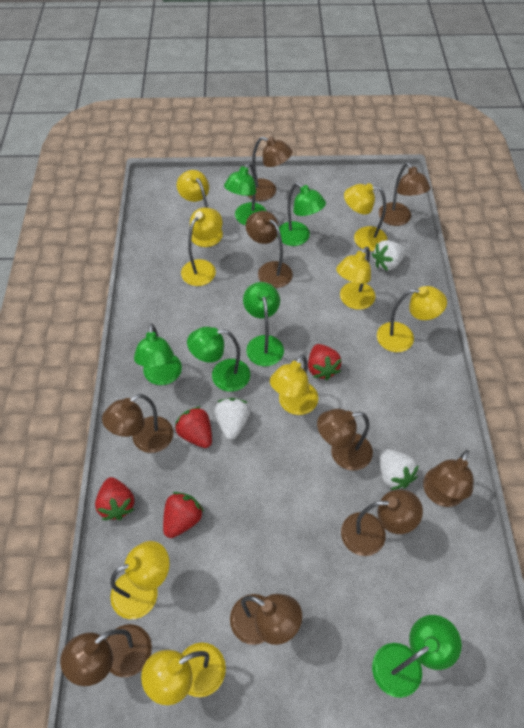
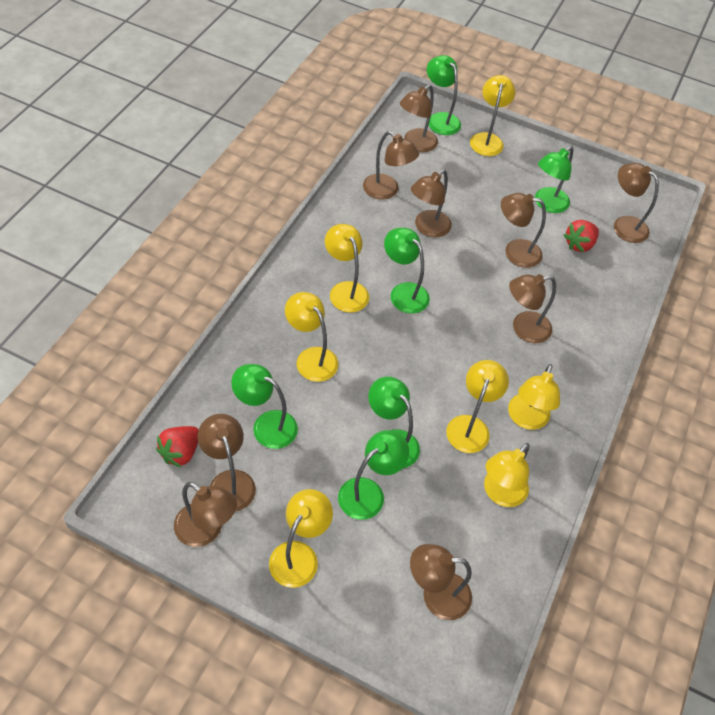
red strawberry: 4 -> 2
white strawberry: 3 -> 0
yellow lamp: 8 -> 7

